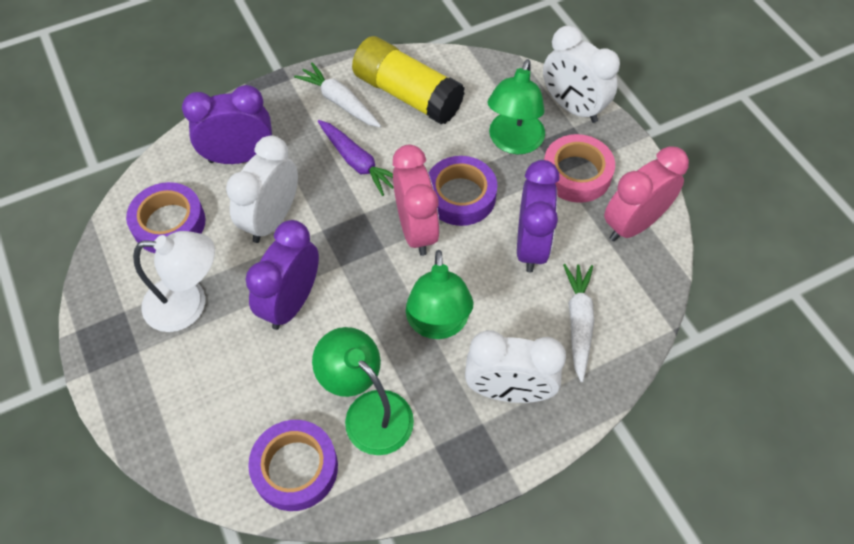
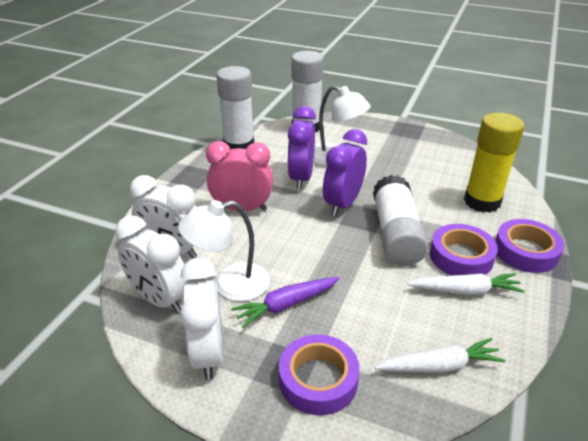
green lamp: 3 -> 0
pink clock: 2 -> 1
pink tape: 1 -> 0
purple clock: 3 -> 2
white glue stick: 0 -> 3
white lamp: 1 -> 2

